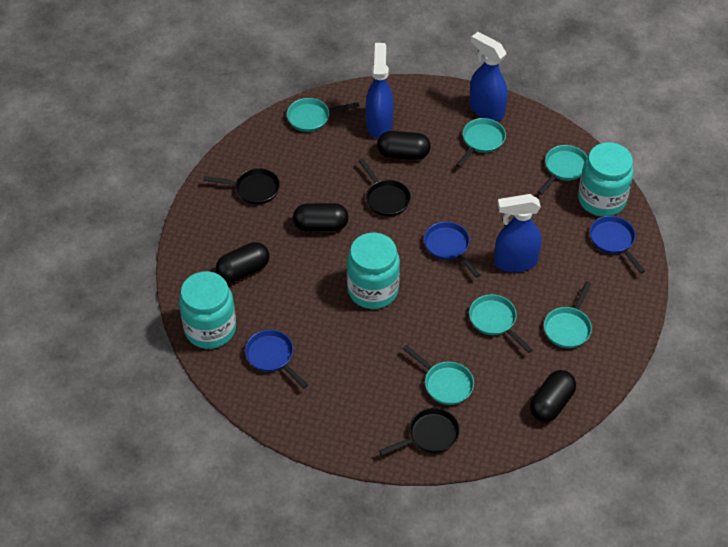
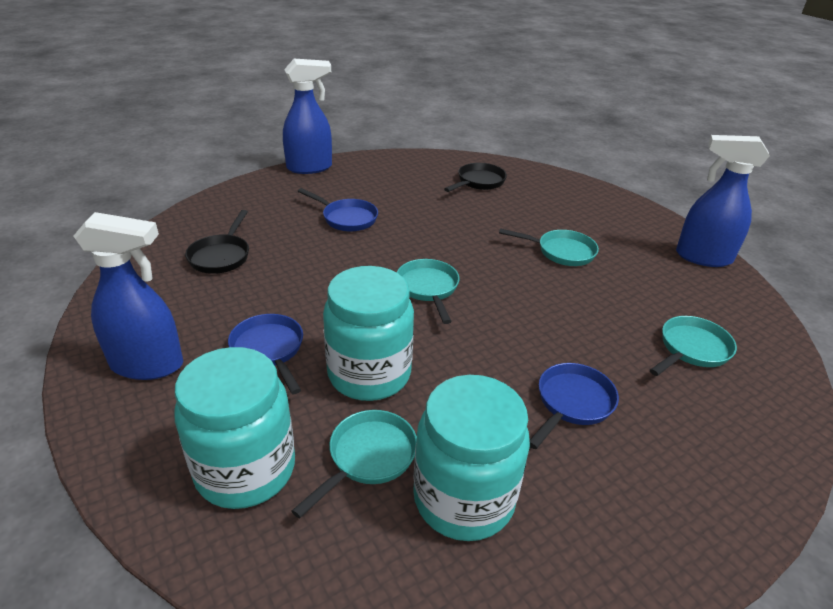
black capsule: 4 -> 0
black pan: 3 -> 2
turquoise pan: 6 -> 4

